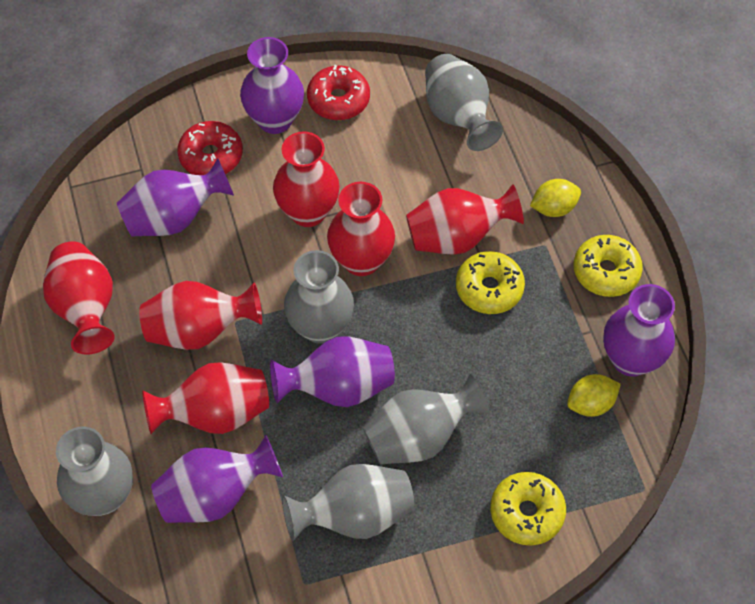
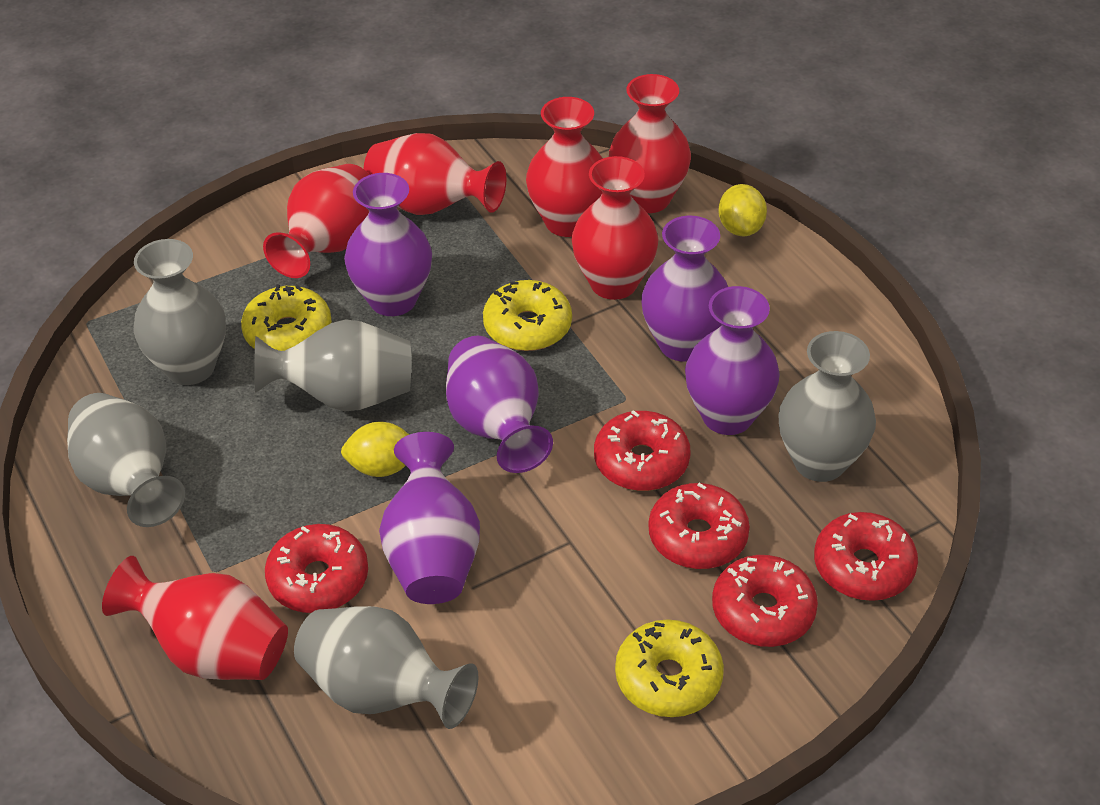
red donut: 2 -> 5

